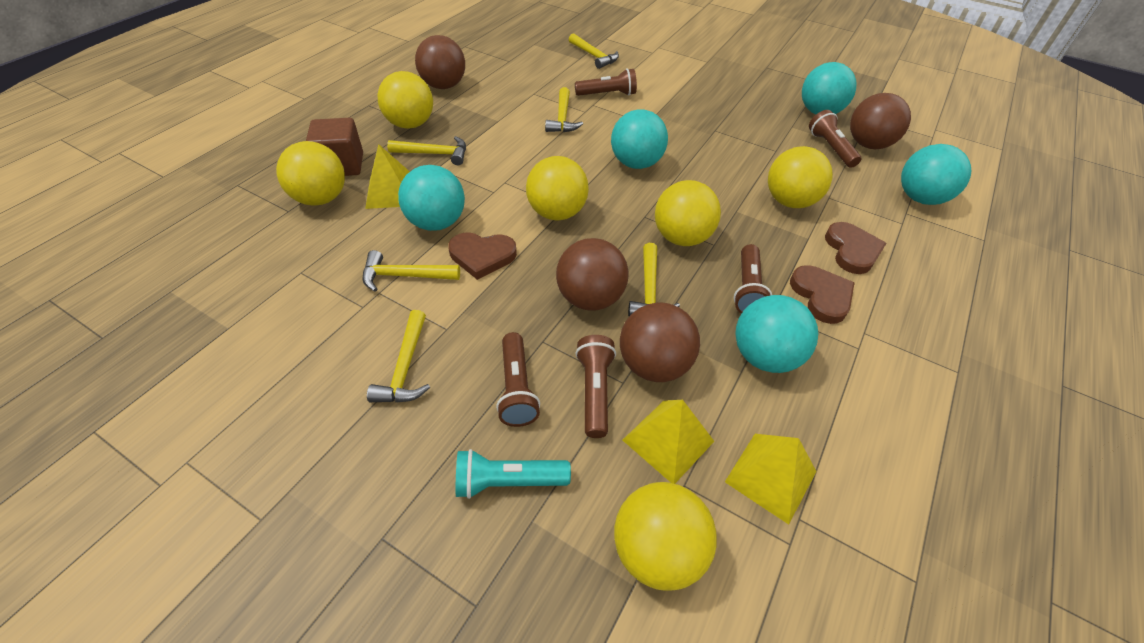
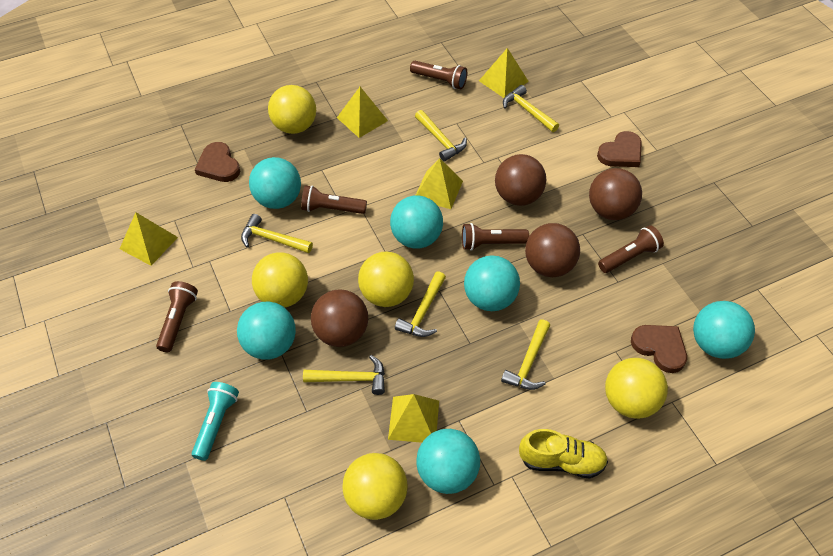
brown cube: 1 -> 0
turquoise ball: 5 -> 6
yellow ball: 6 -> 5
yellow pyramid: 3 -> 5
yellow shoe: 0 -> 1

